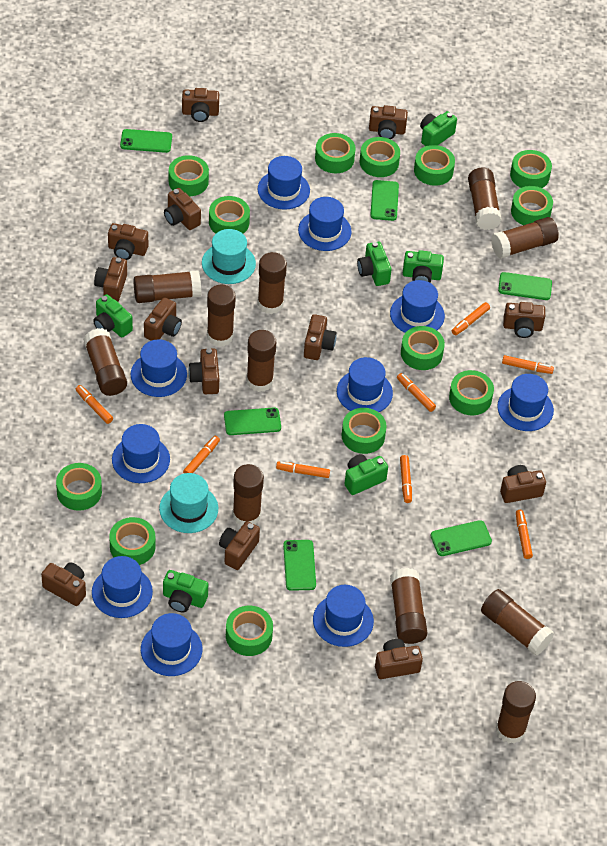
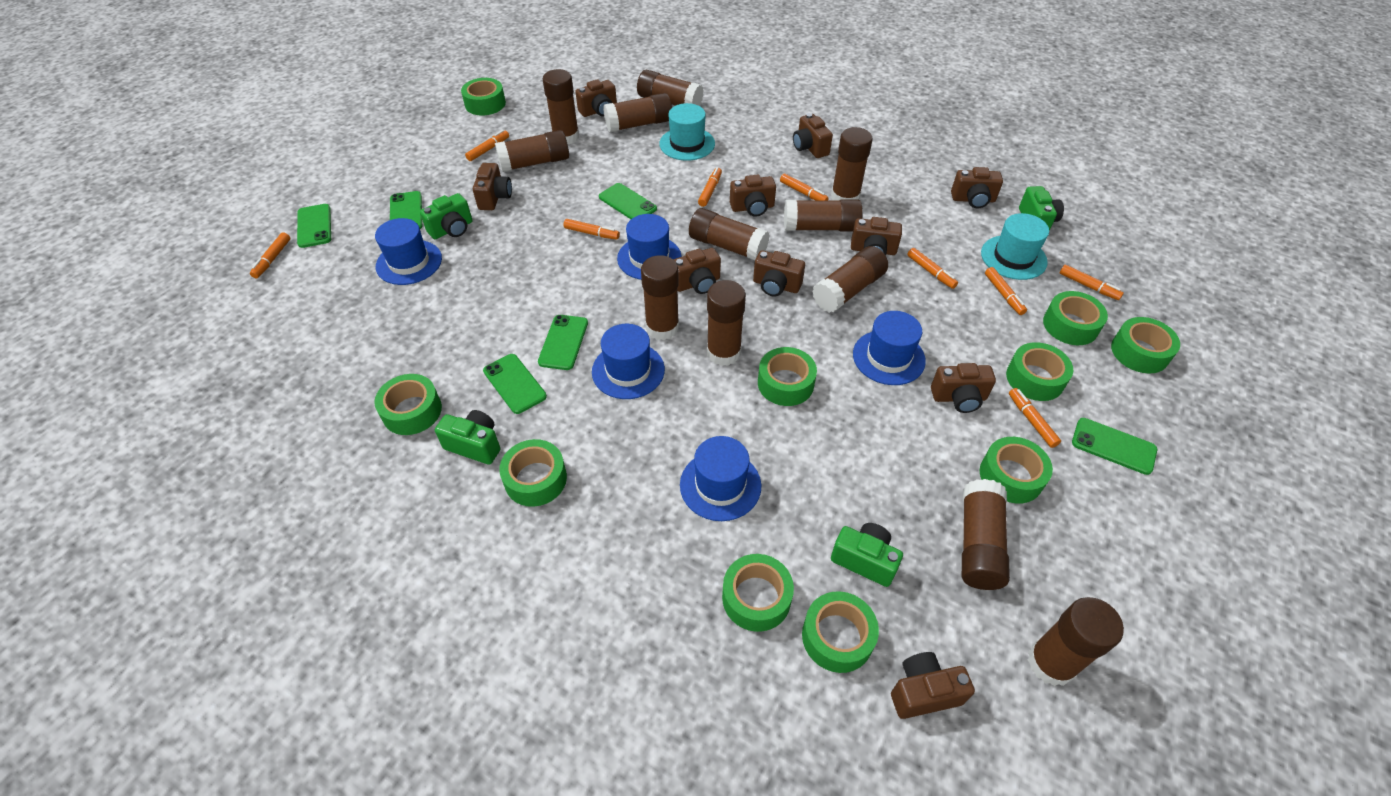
blue hat: 10 -> 5
brown camera: 13 -> 10
brown glue stick: 11 -> 12
green camera: 6 -> 4
green tape: 13 -> 10
orange marker: 8 -> 9

